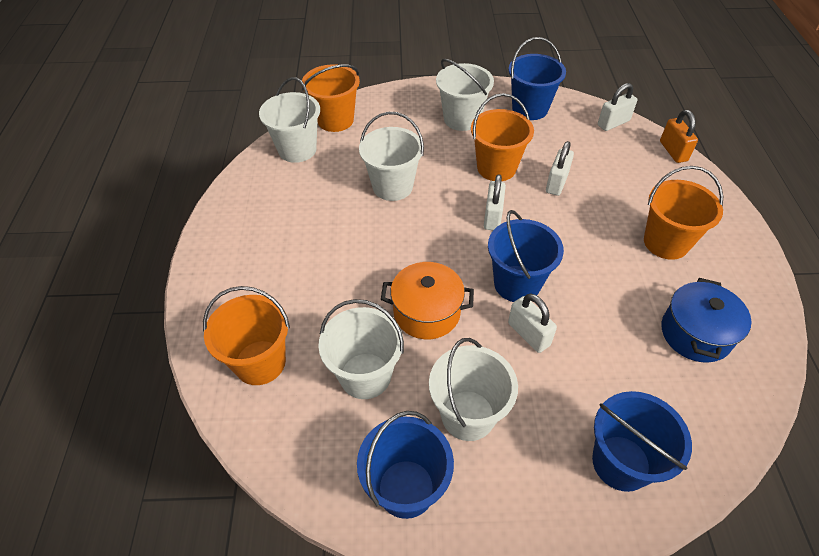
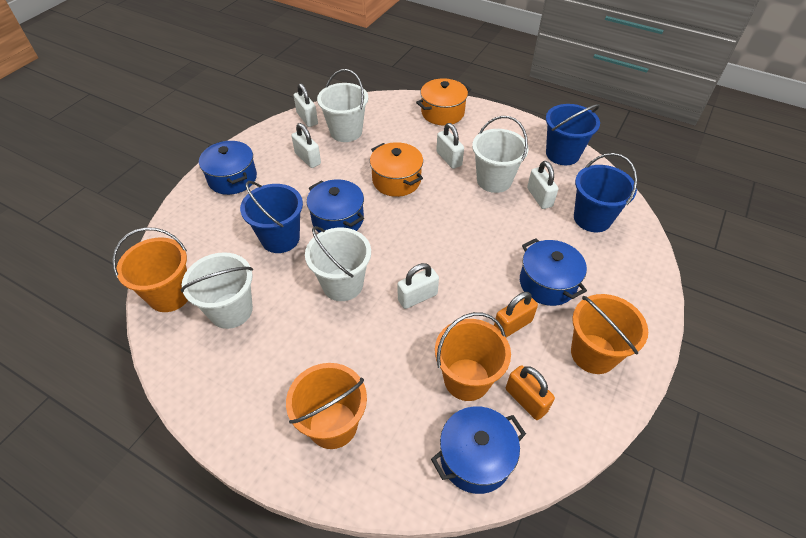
blue bucket: 4 -> 3
blue pot: 1 -> 4
orange padlock: 1 -> 2
orange pot: 1 -> 2
white bucket: 5 -> 4
white padlock: 4 -> 5

